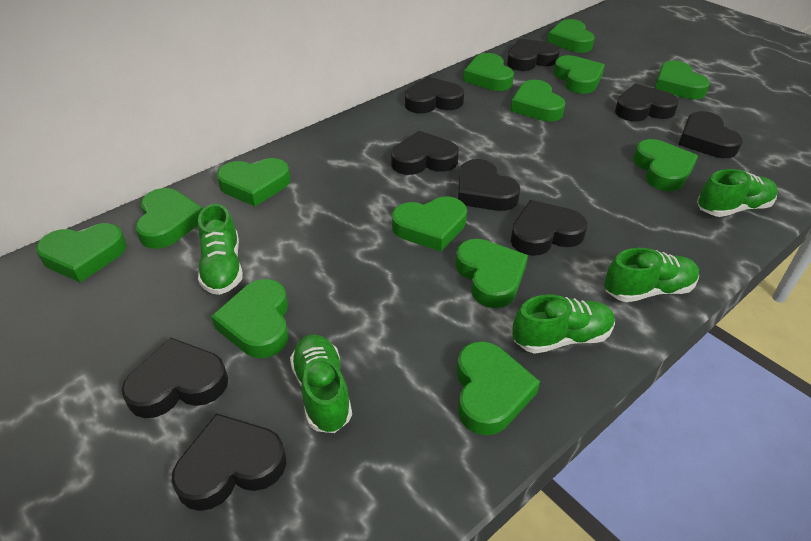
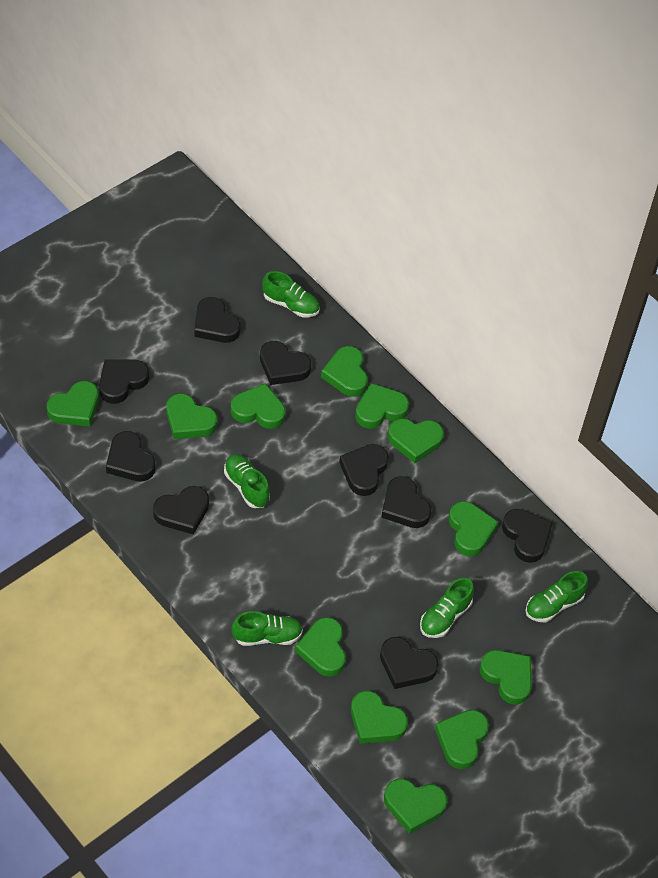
green heart: 13 -> 12

